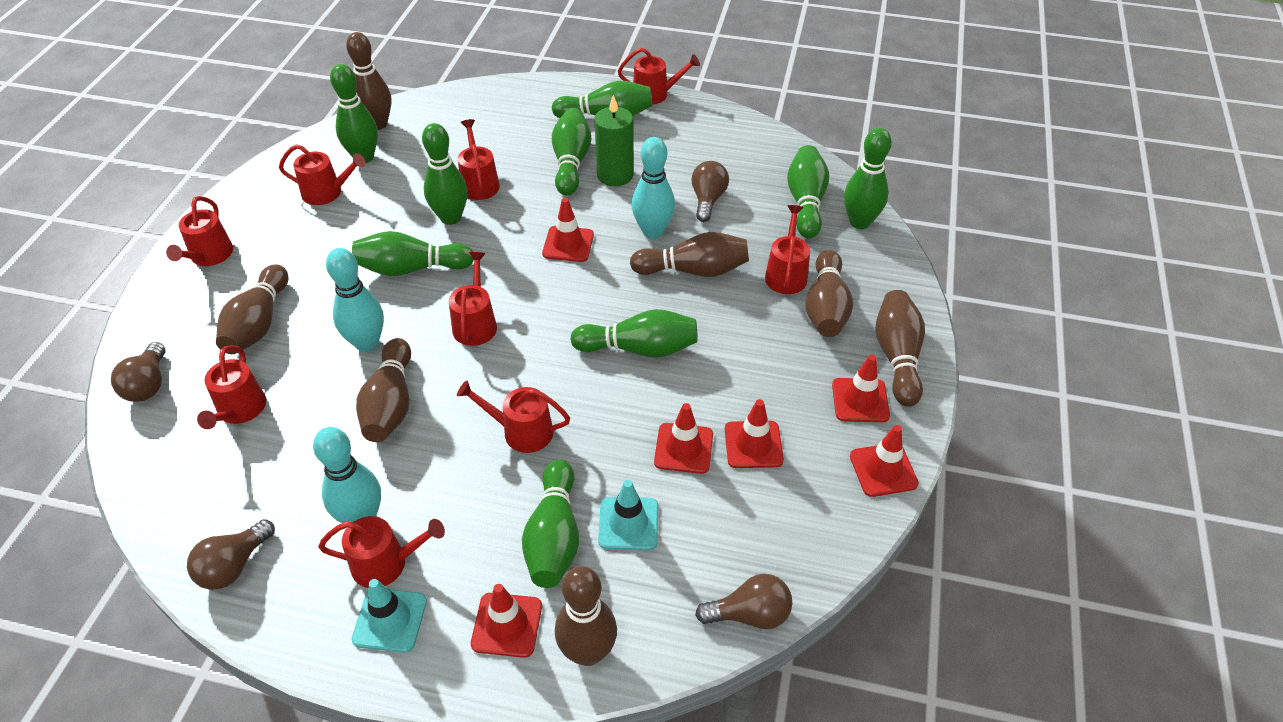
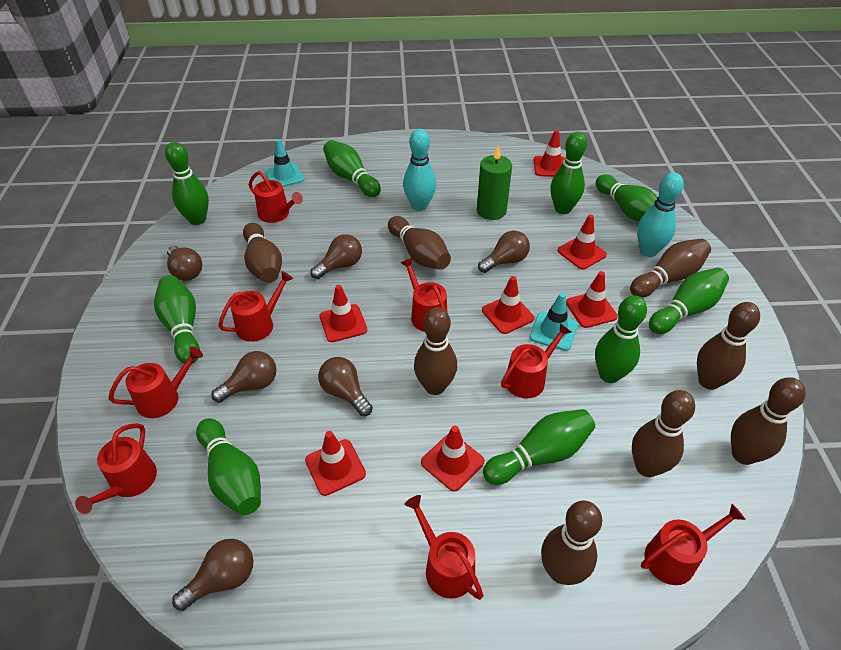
brown bowling pin: 7 -> 8
brown light bulb: 4 -> 6
red traffic cone: 6 -> 7
red watering can: 9 -> 8
turquoise bowling pin: 3 -> 2

